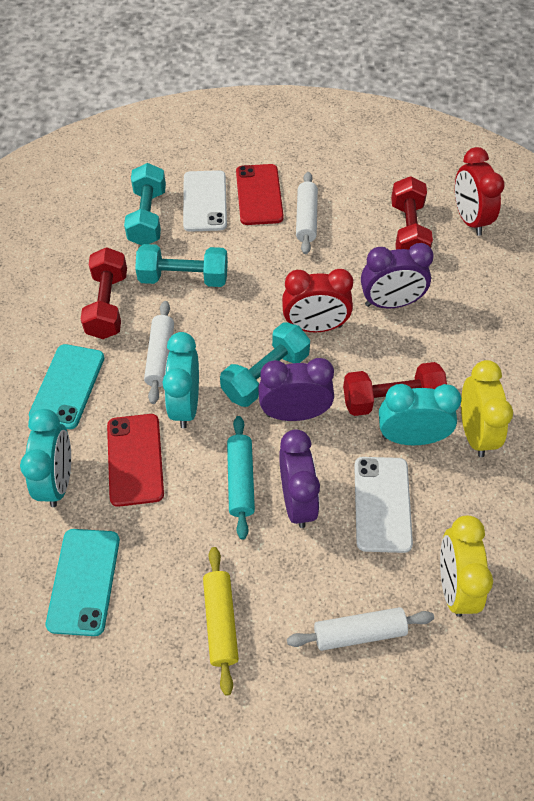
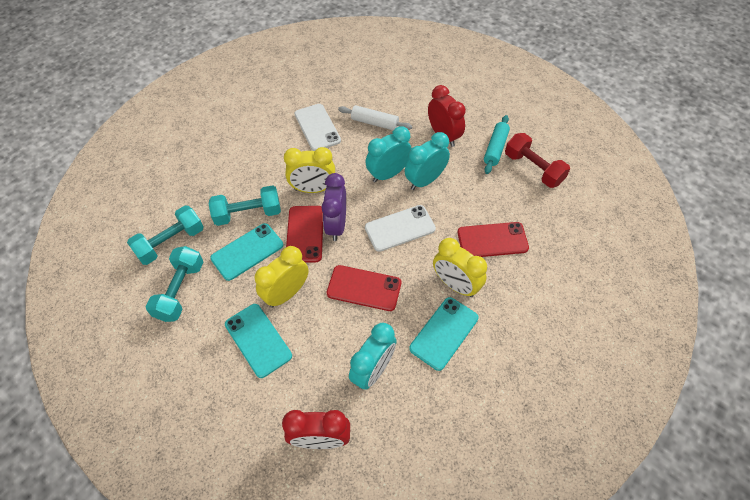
purple clock: 3 -> 1
red dumbbell: 3 -> 1
red phone: 2 -> 3
turquoise phone: 2 -> 3
white rolling pin: 3 -> 1
yellow clock: 2 -> 3
yellow rolling pin: 1 -> 0

